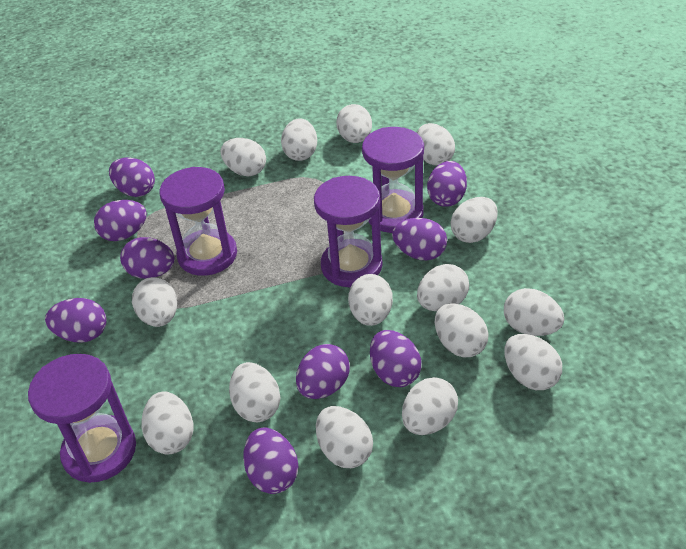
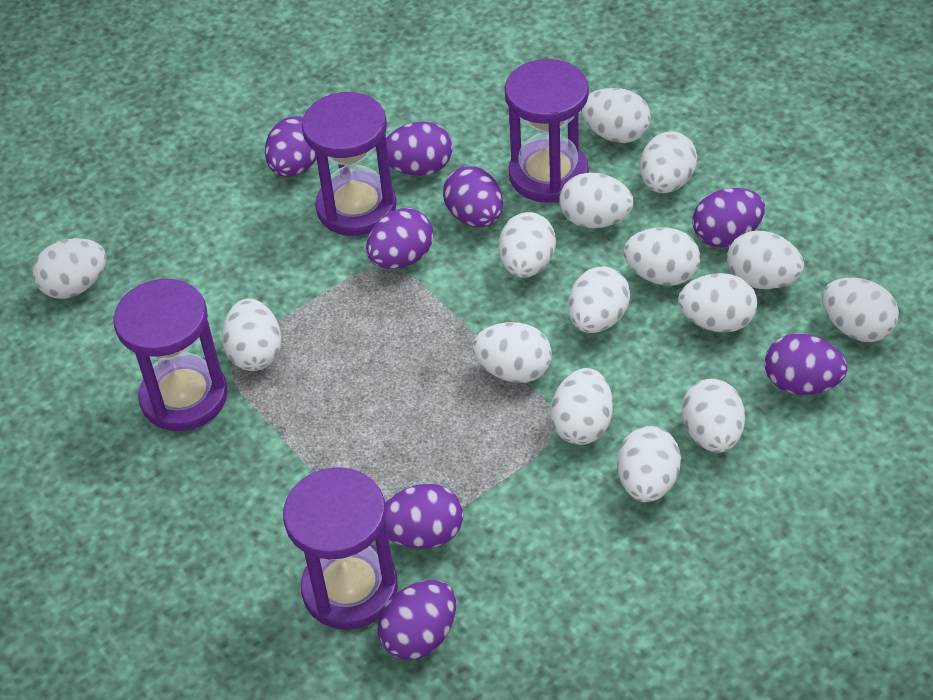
purple egg: 9 -> 8

